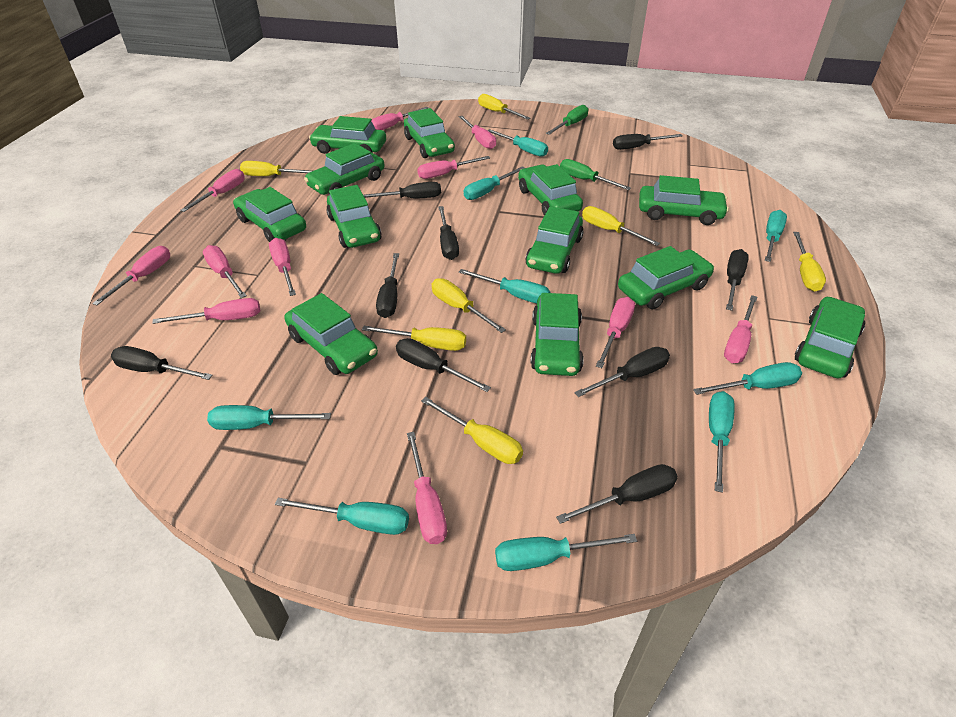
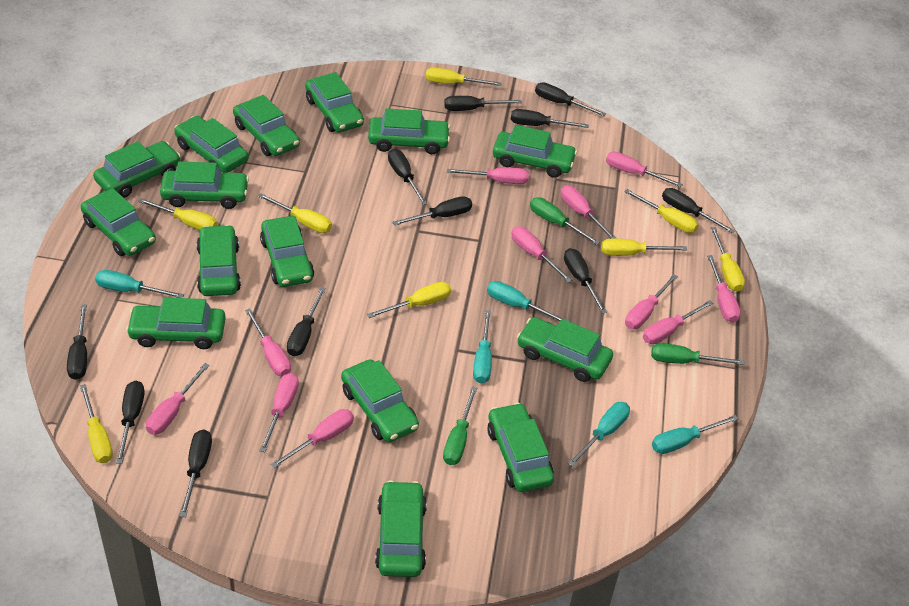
black screwdriver: 9 -> 11
green car: 12 -> 15
green screwdriver: 2 -> 3
turquoise screwdriver: 9 -> 5
yellow screwdriver: 7 -> 8

